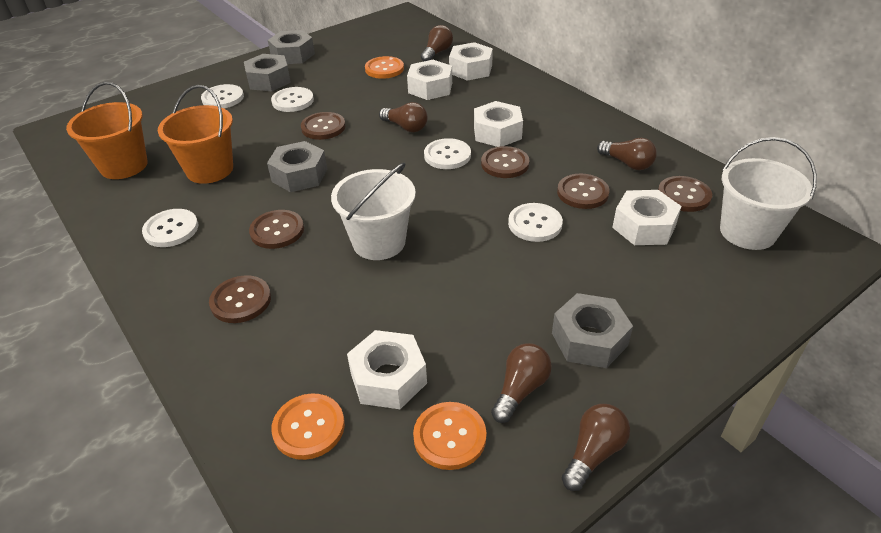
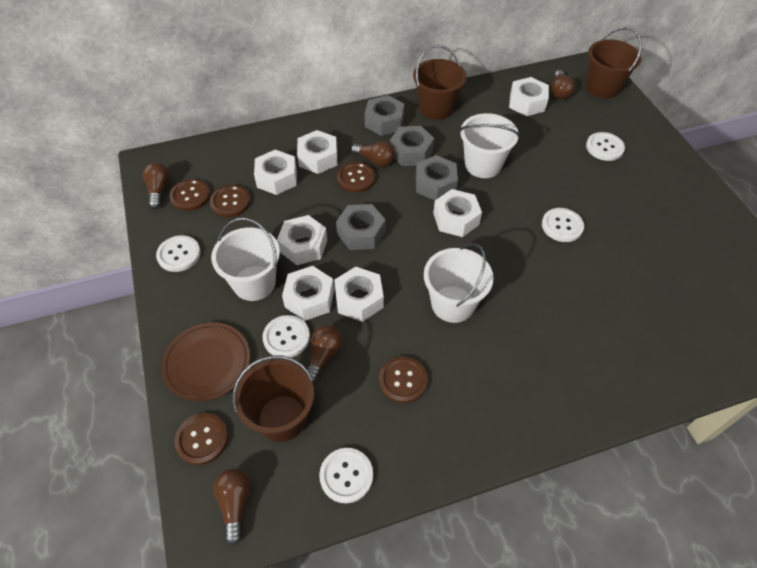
brown bucket: 0 -> 3
brown button: 6 -> 5
brown plate: 0 -> 1
orange bucket: 2 -> 0
orange button: 3 -> 0
white bucket: 2 -> 3
white nut: 5 -> 7

